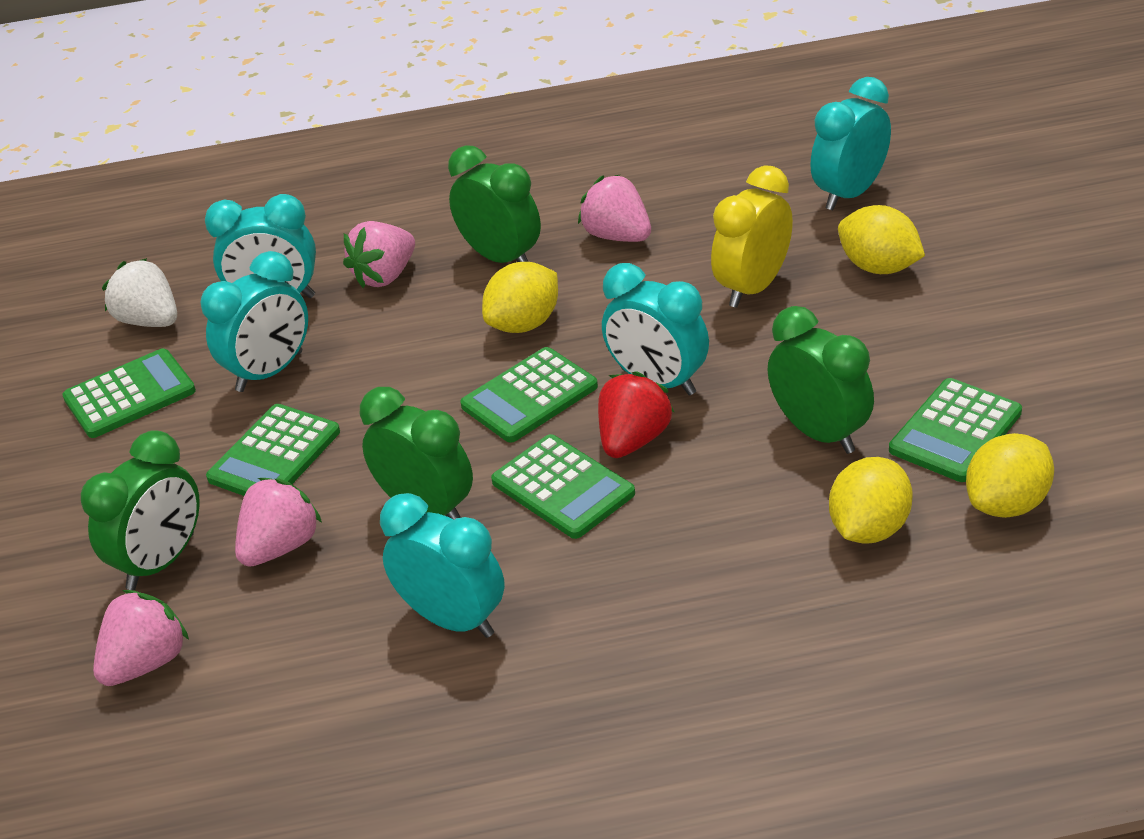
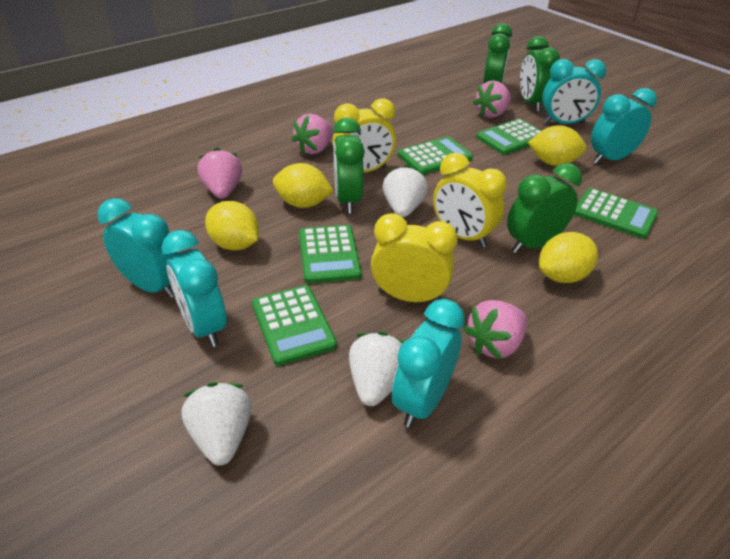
red strawberry: 1 -> 0
white strawberry: 1 -> 3
yellow clock: 1 -> 3

